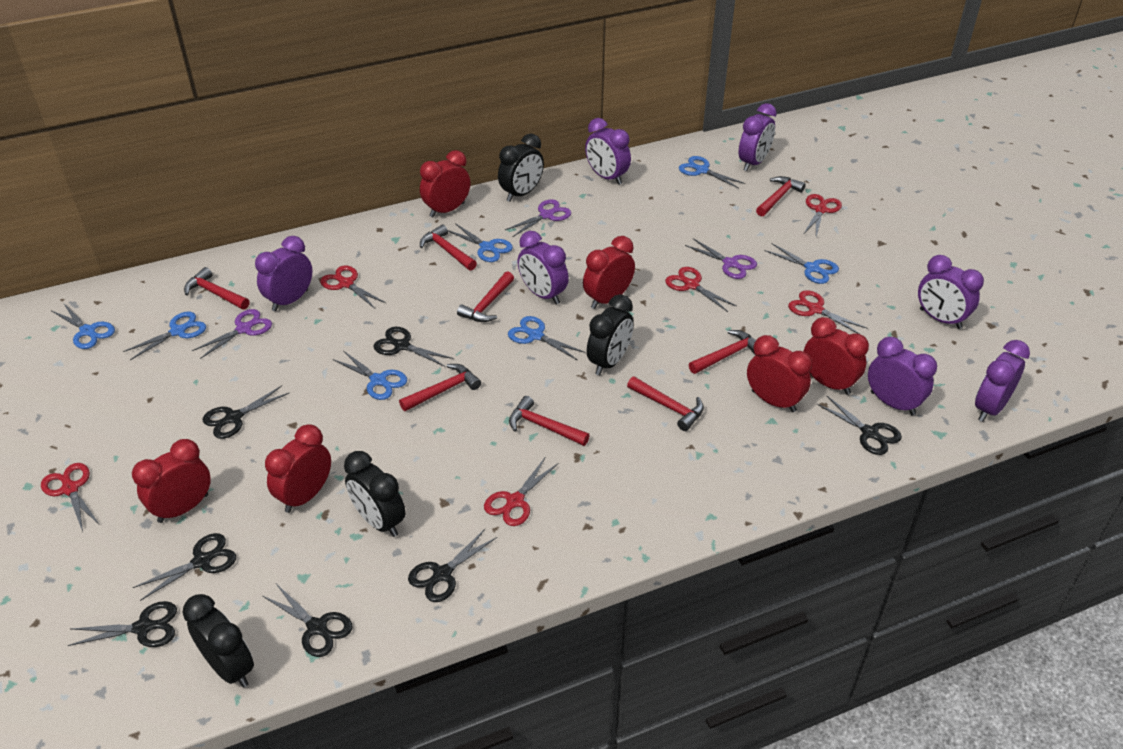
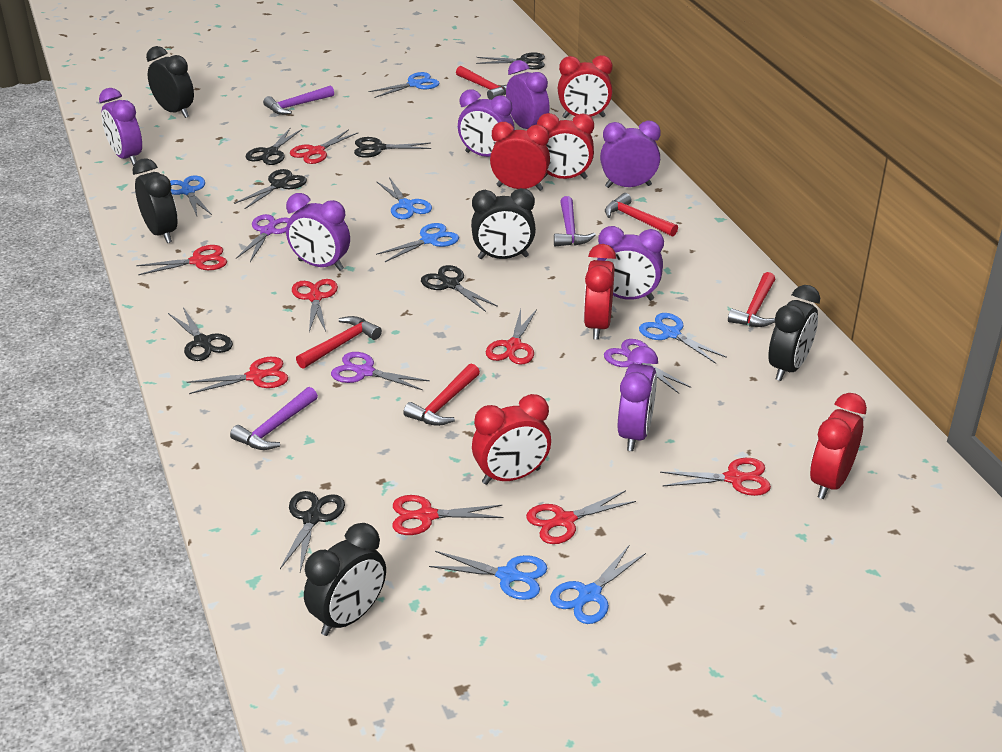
black clock: 4 -> 5
purple hammer: 0 -> 3
red hammer: 8 -> 5
red scissors: 6 -> 8

